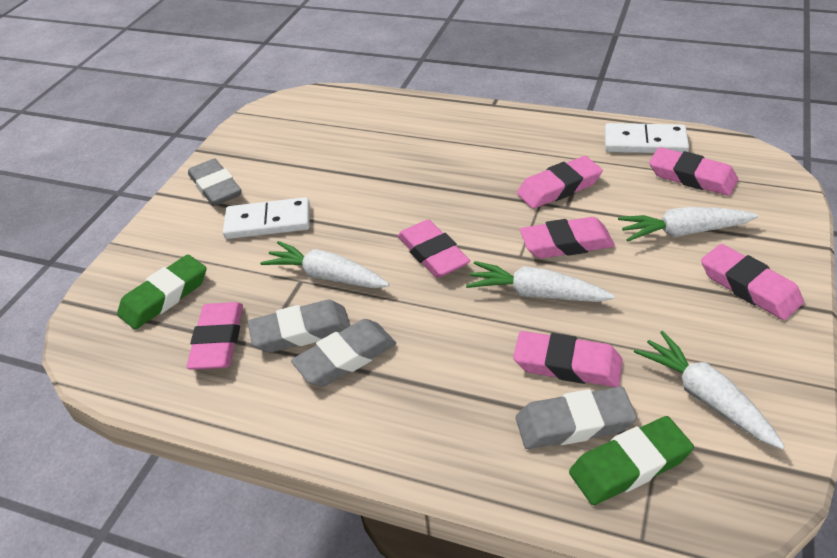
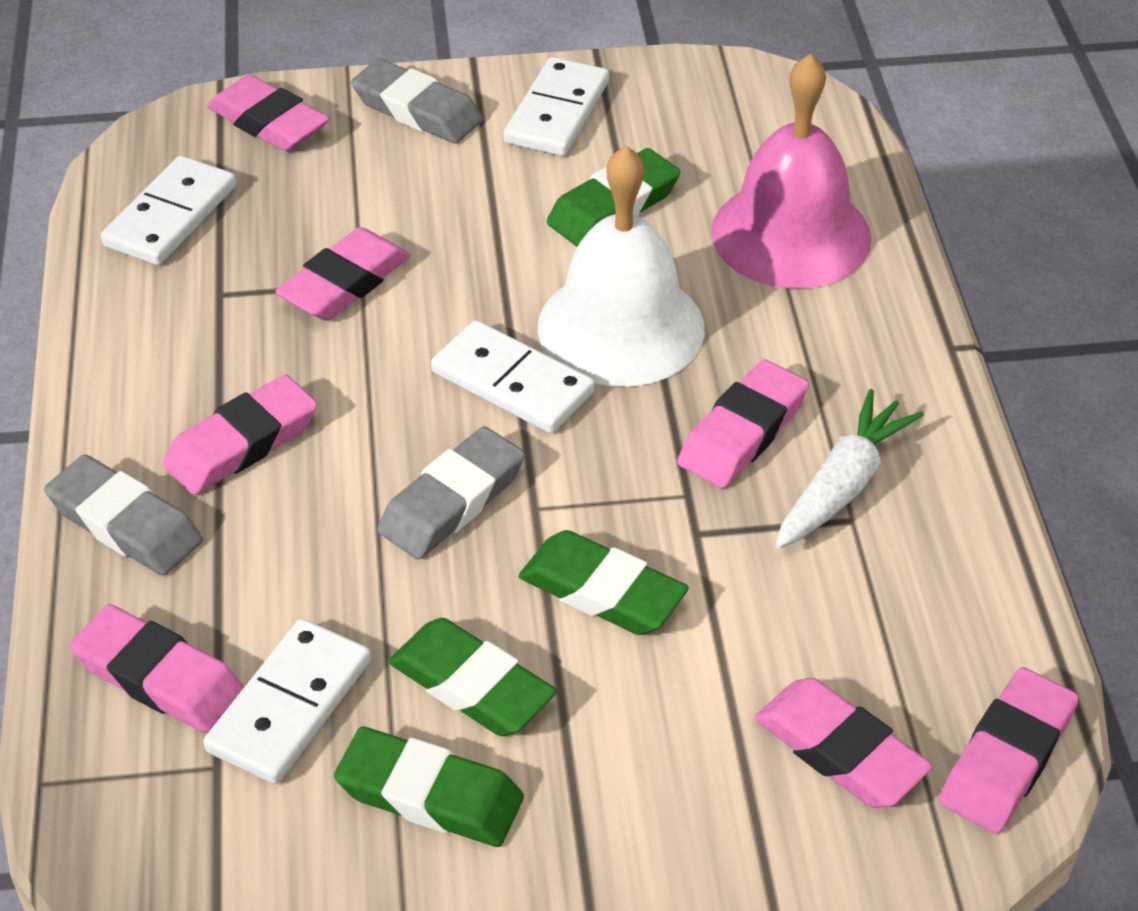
green eraser: 2 -> 4
grey eraser: 4 -> 3
pink bell: 0 -> 1
white bell: 0 -> 1
white carrot: 4 -> 1
white domino: 2 -> 4

